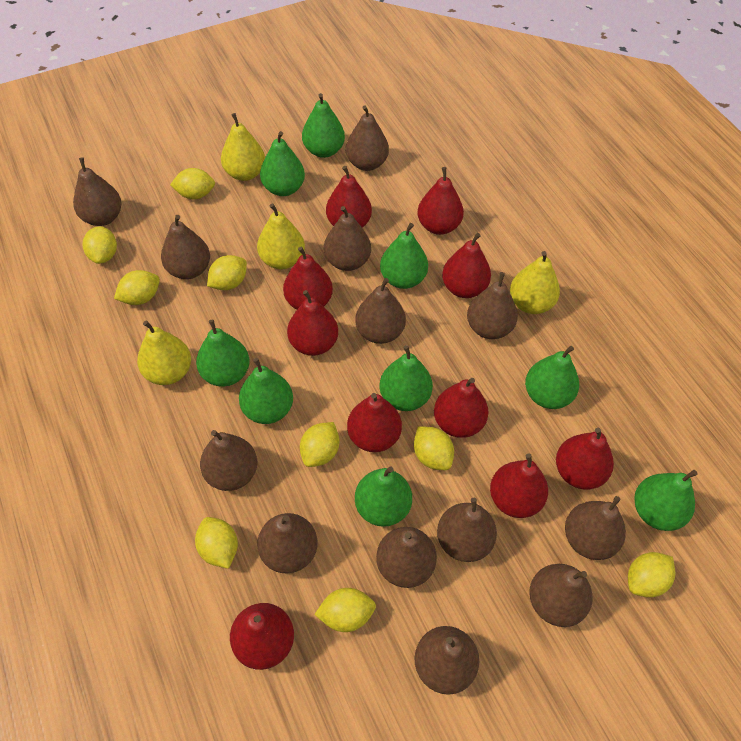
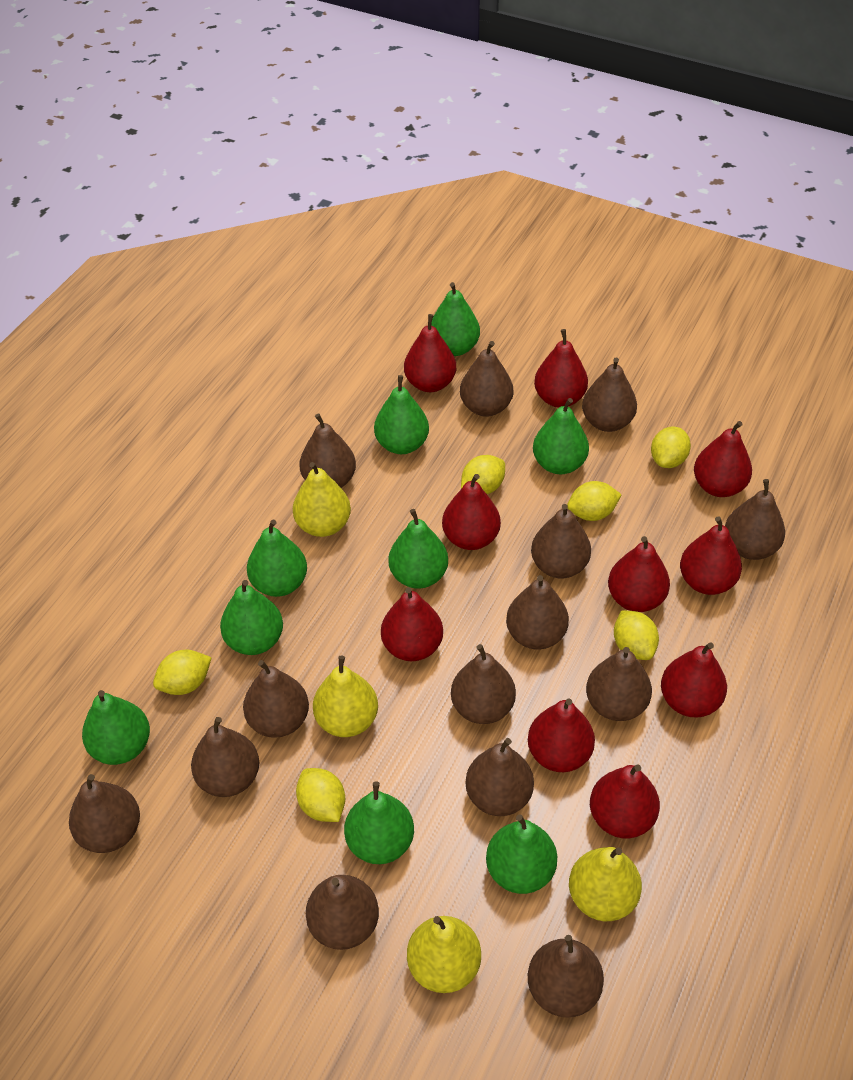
brown pear: 13 -> 14
yellow lemon: 9 -> 6

